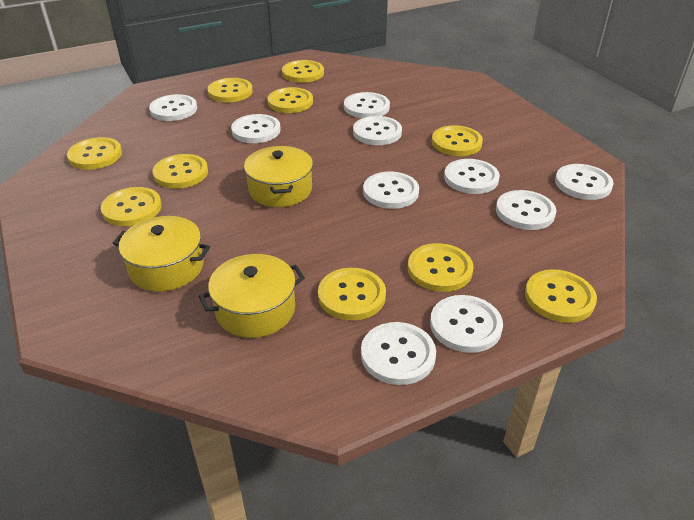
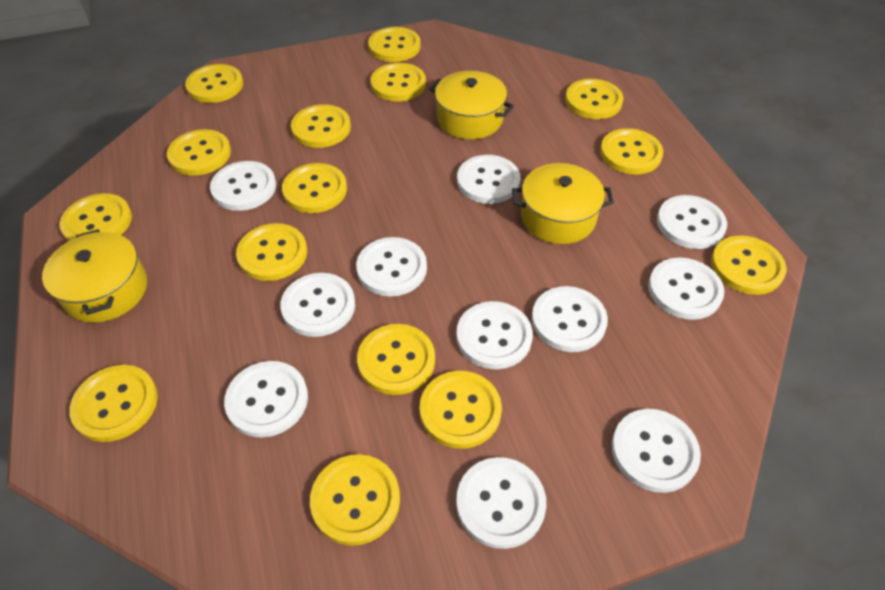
white button: 10 -> 11
yellow button: 10 -> 15

